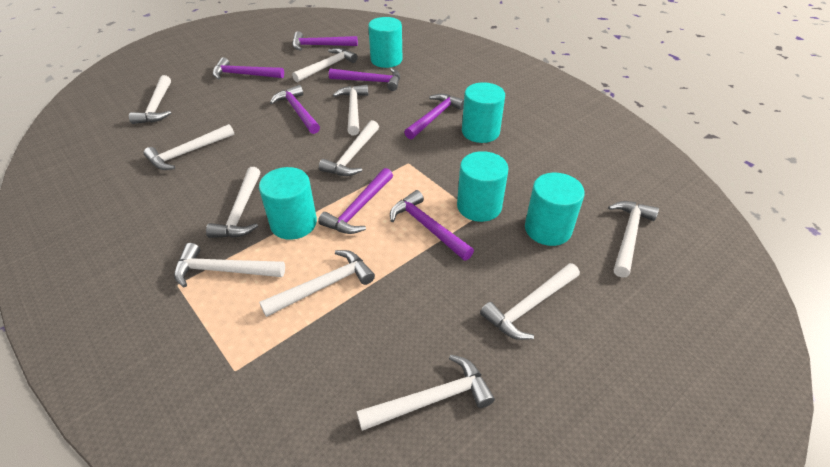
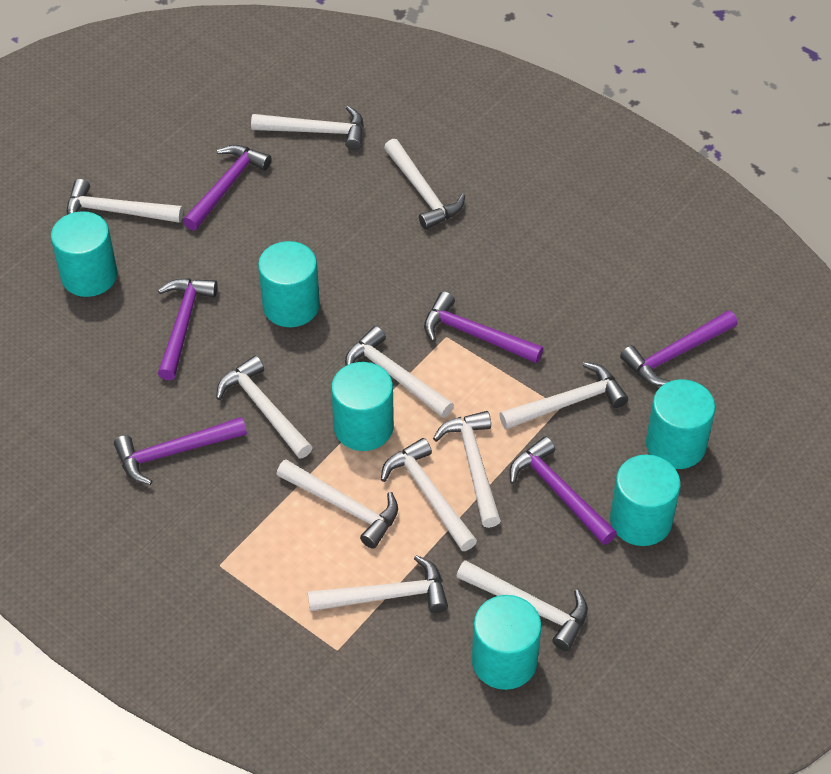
purple hammer: 7 -> 6
turquoise cylinder: 5 -> 6

